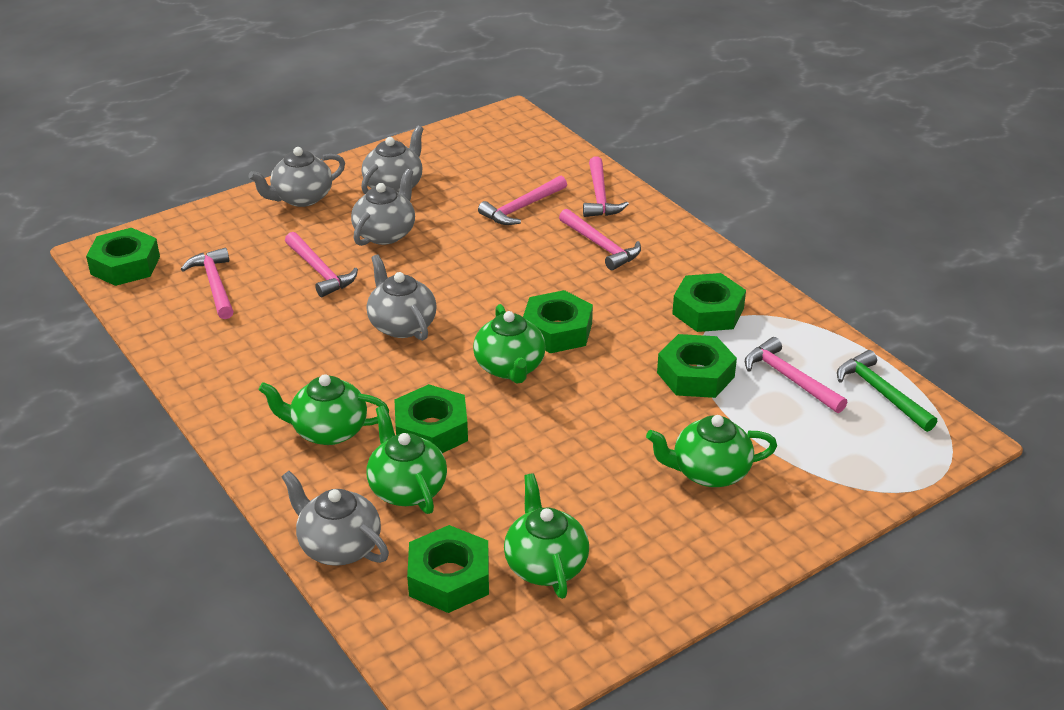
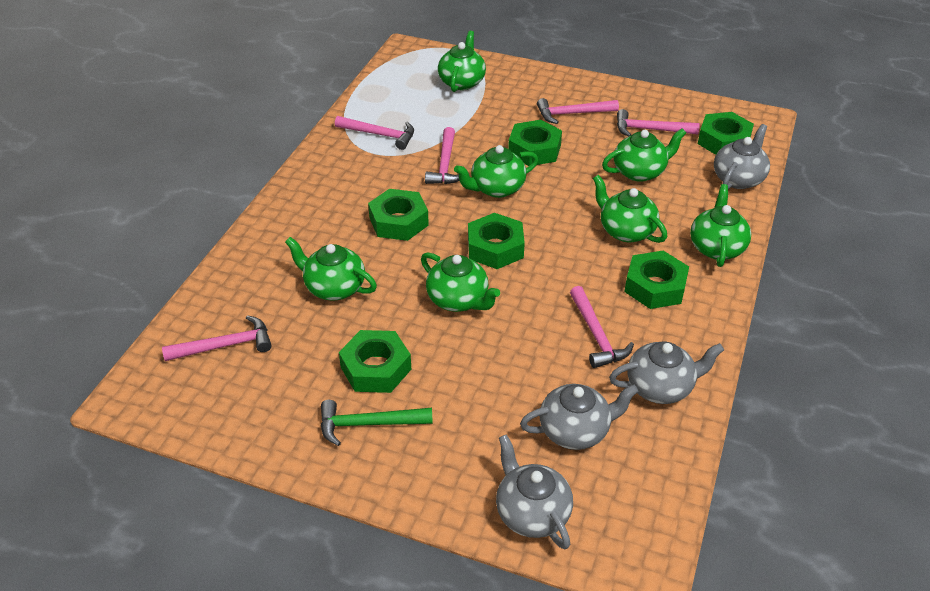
green teapot: 5 -> 7
grey teapot: 5 -> 4

